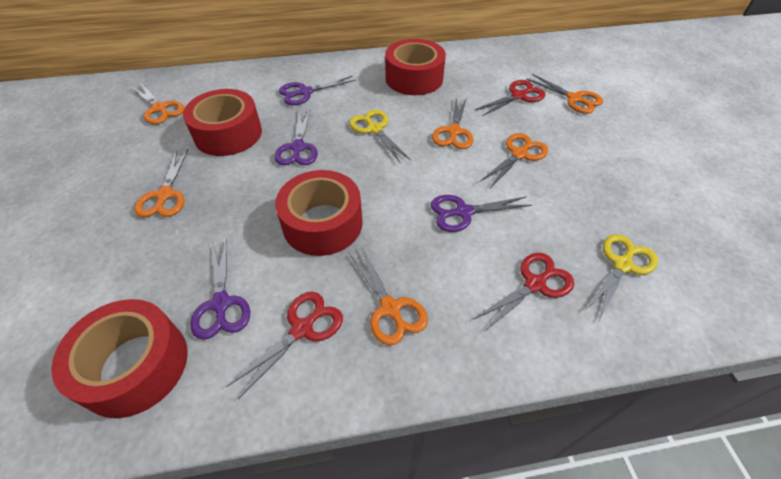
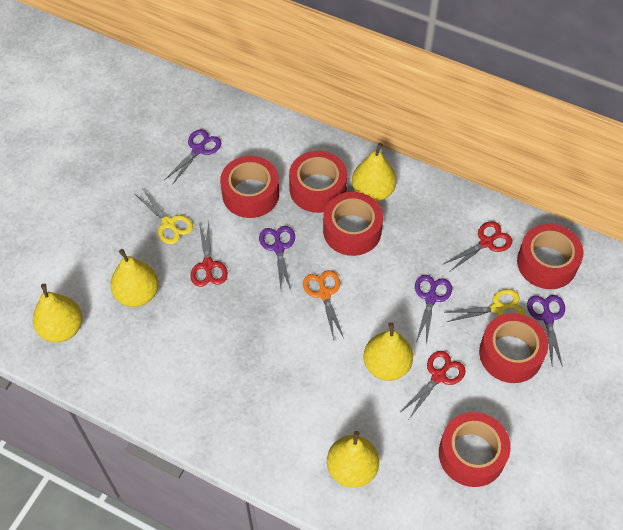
orange scissors: 6 -> 1
red tape: 4 -> 6
yellow pear: 0 -> 5

